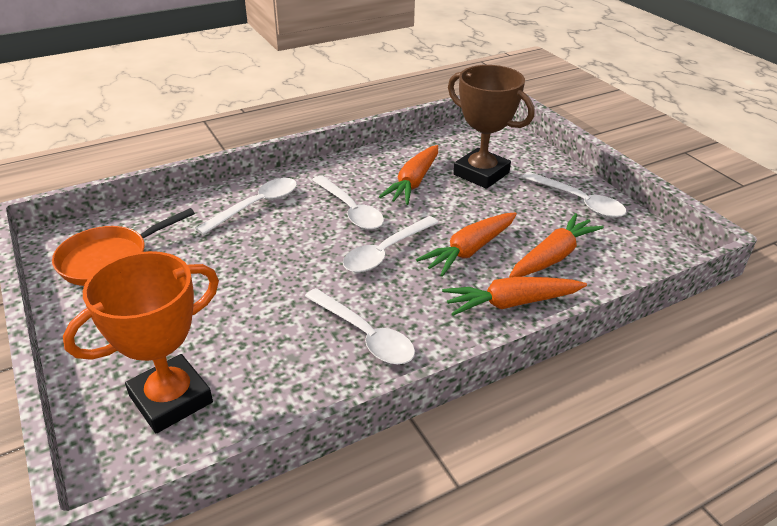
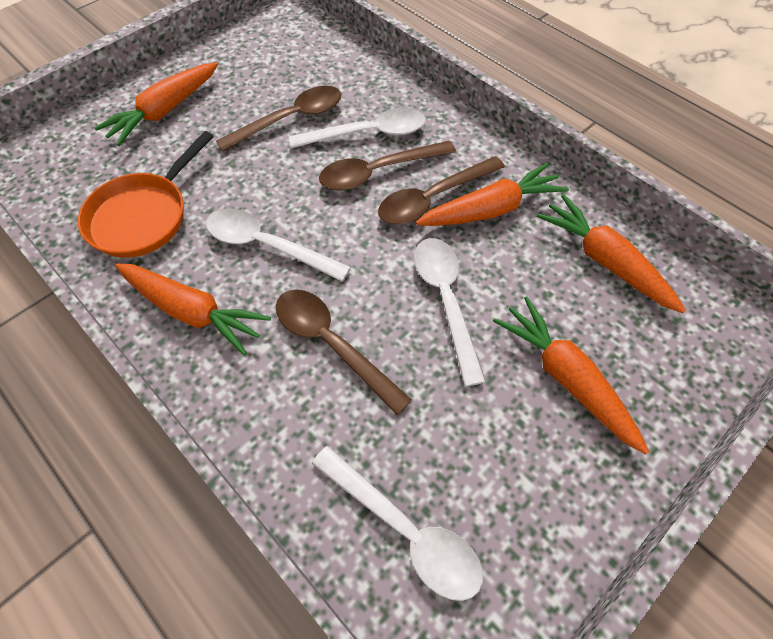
brown spoon: 0 -> 4
brown trophy: 1 -> 0
orange carrot: 4 -> 5
orange trophy: 1 -> 0
white spoon: 5 -> 4

